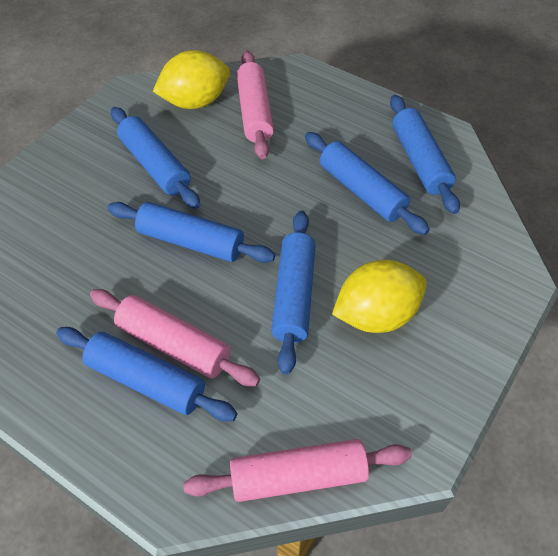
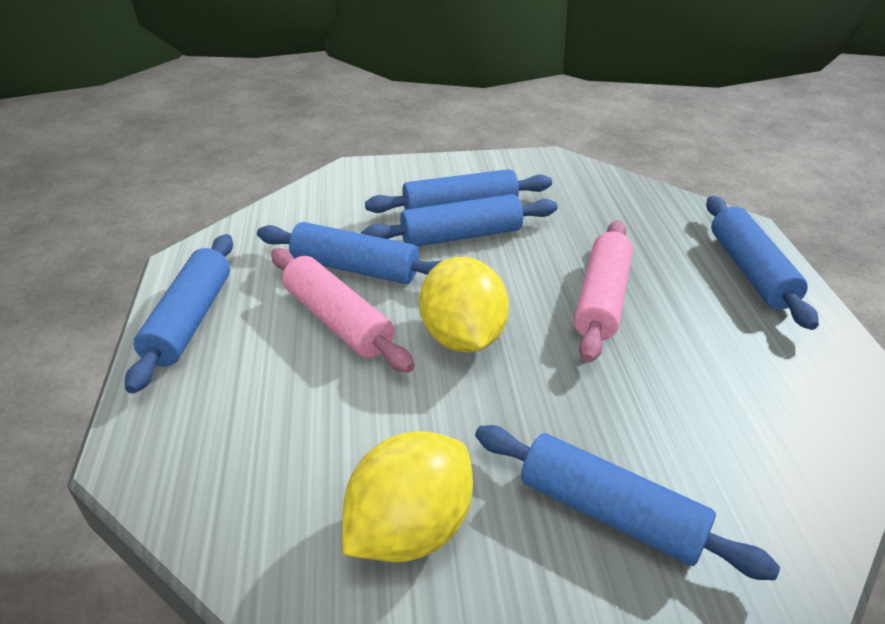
pink rolling pin: 3 -> 2

